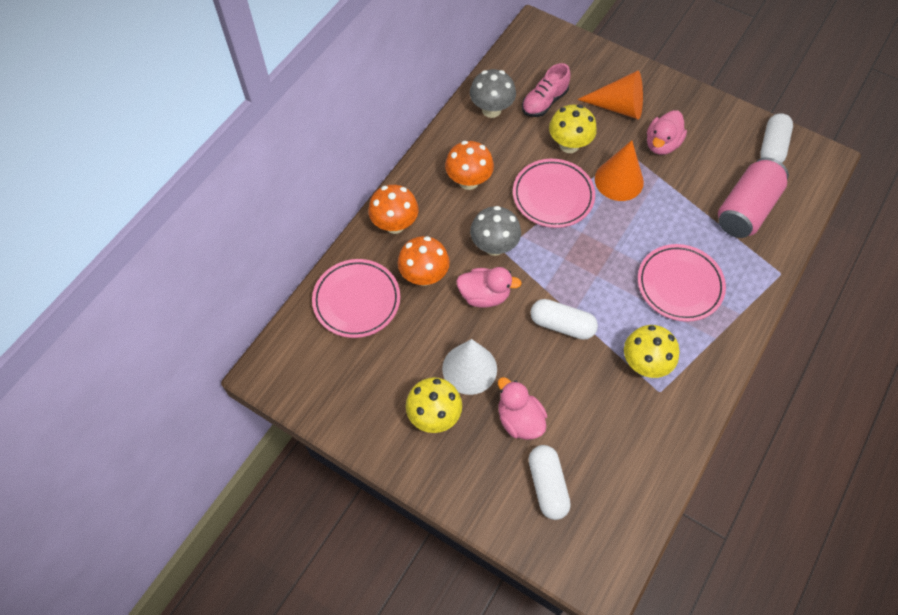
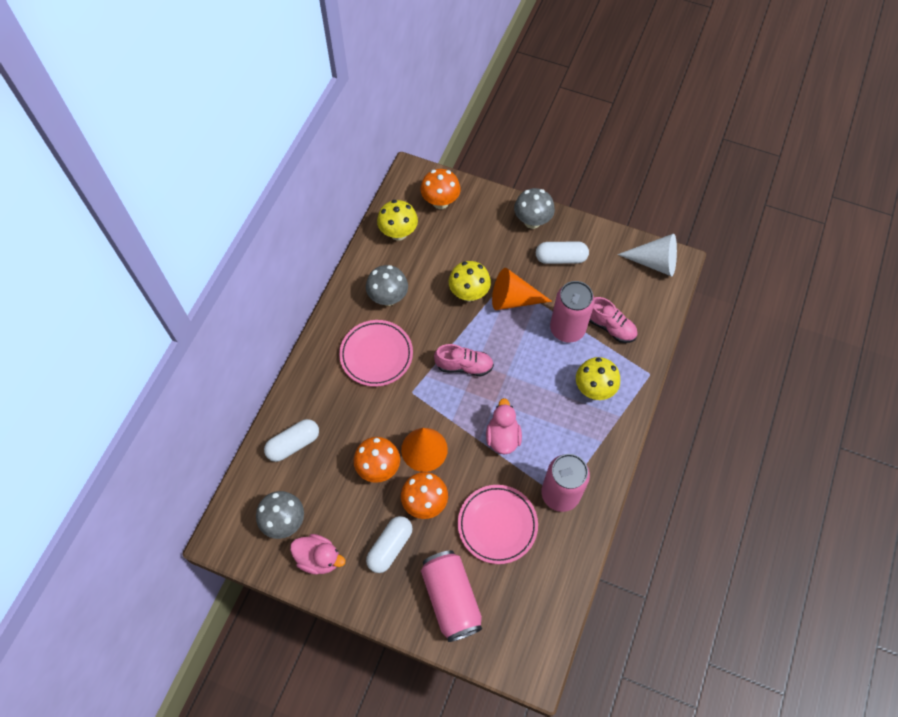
grey mushroom: 2 -> 3
pink can: 1 -> 3
pink duck: 3 -> 2
pink plate: 3 -> 2
pink shoe: 1 -> 2

